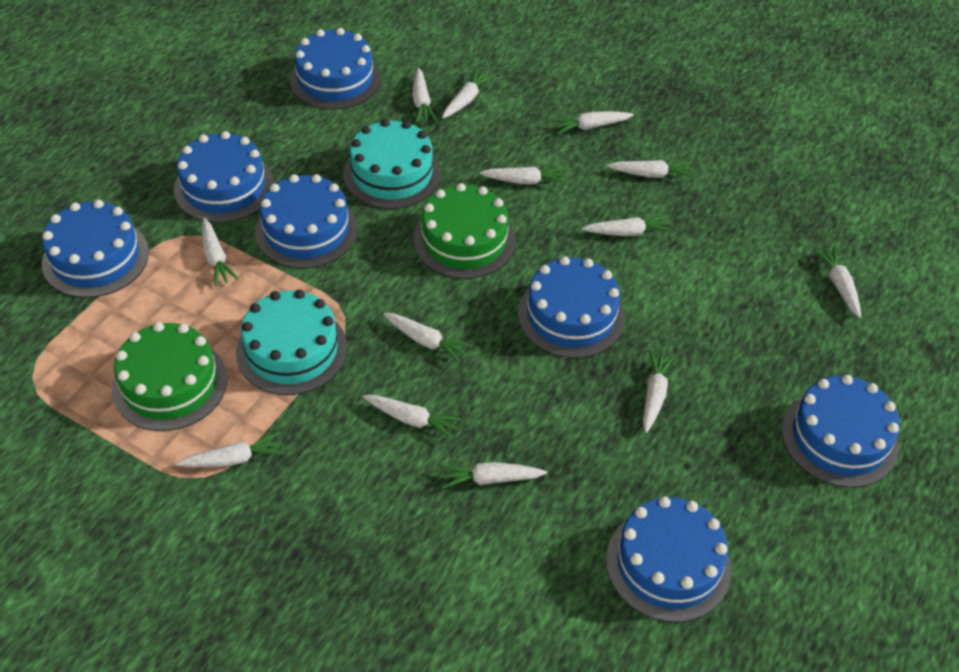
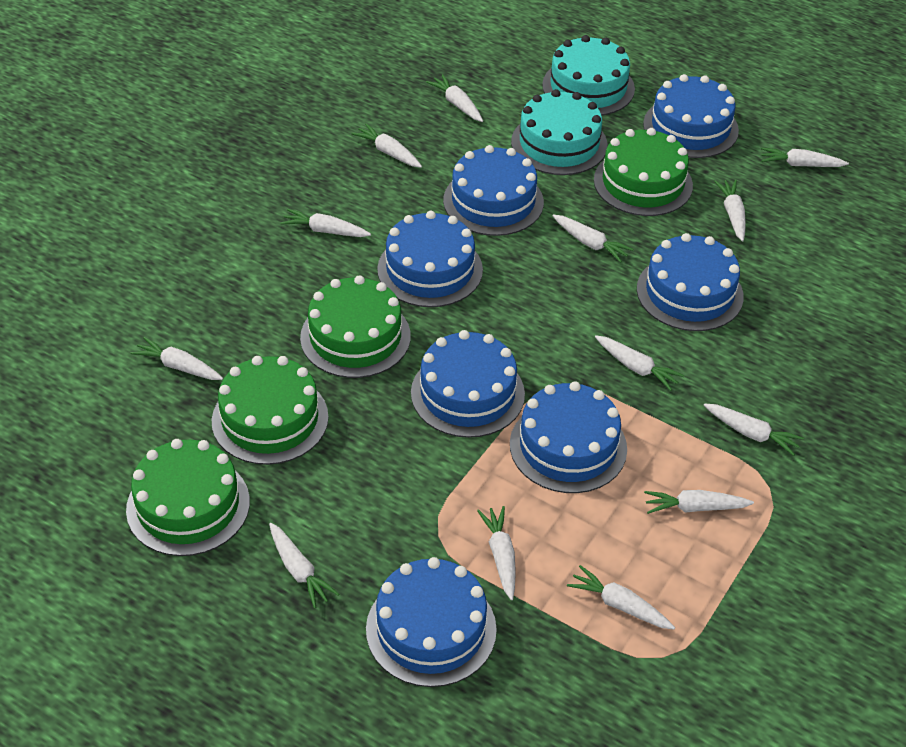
green cake: 2 -> 4

